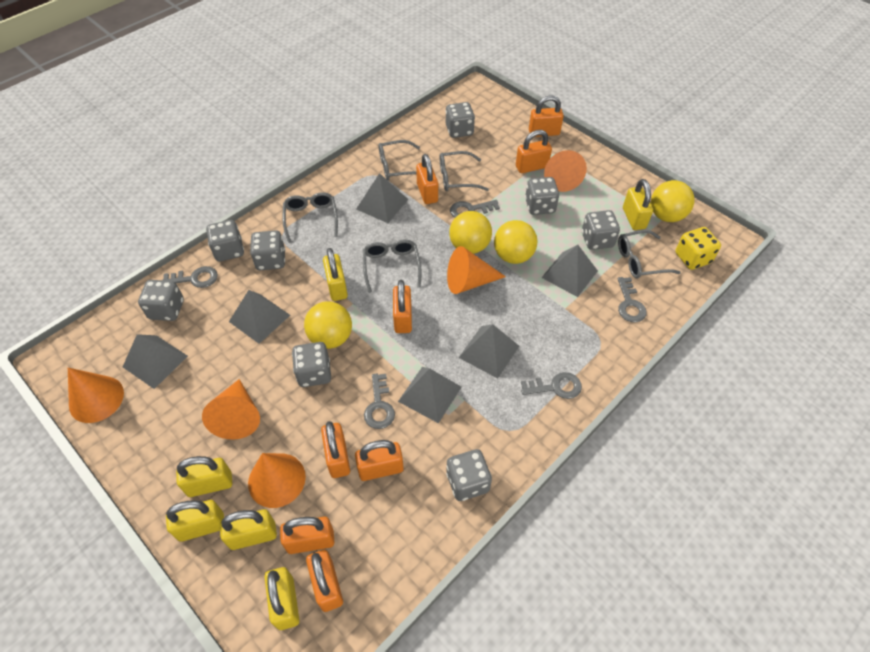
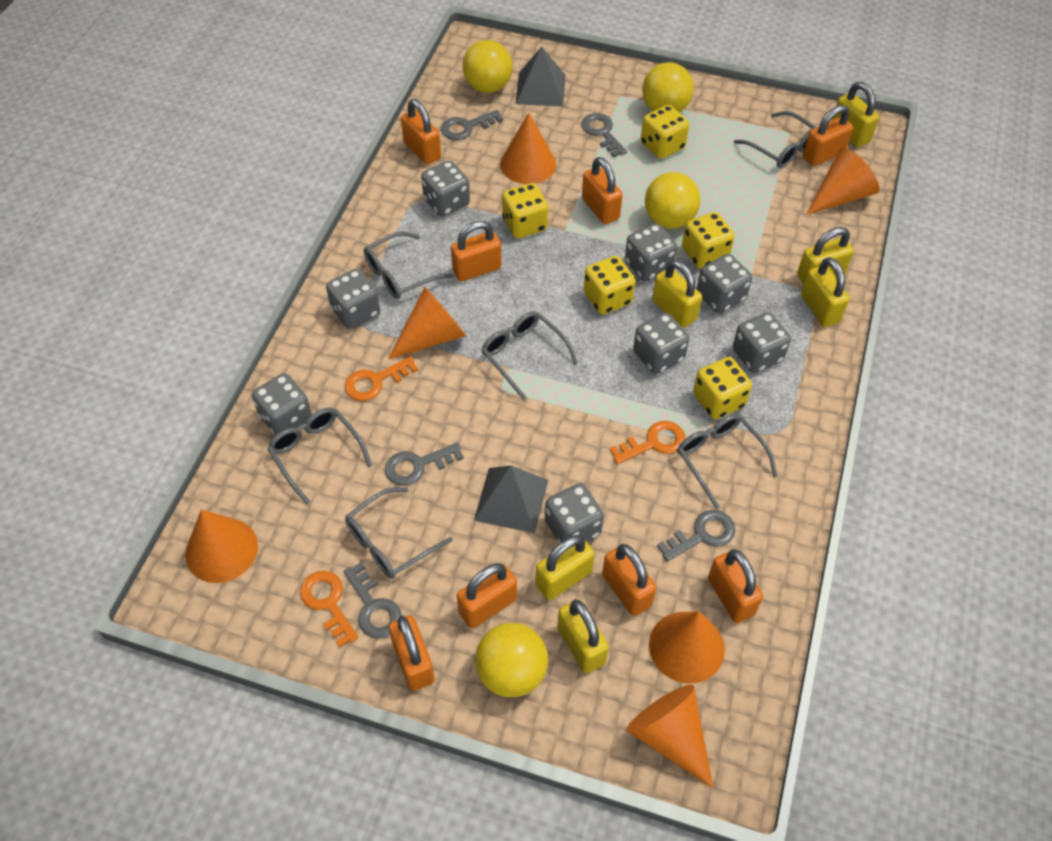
grey glasses: 5 -> 6
grey pyramid: 6 -> 2
orange cone: 5 -> 6
orange key: 0 -> 3
yellow dice: 1 -> 5

